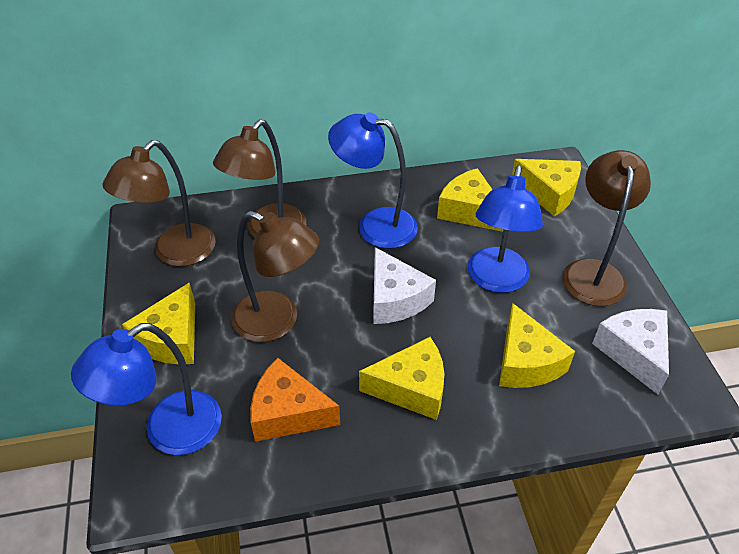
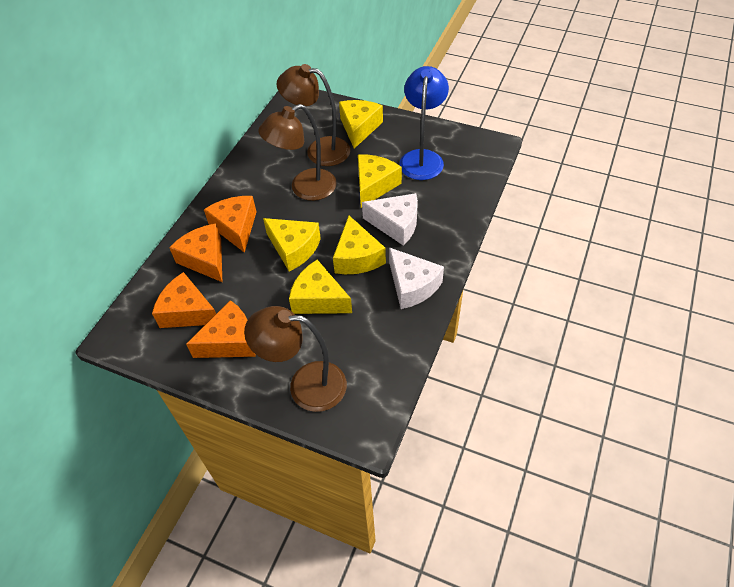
blue lamp: 3 -> 1
brown lamp: 4 -> 3
orange cheese: 1 -> 4

